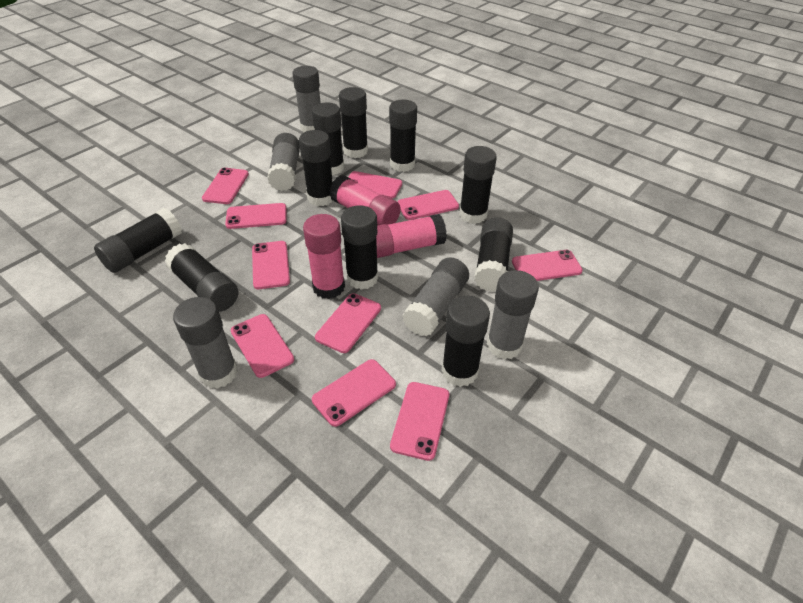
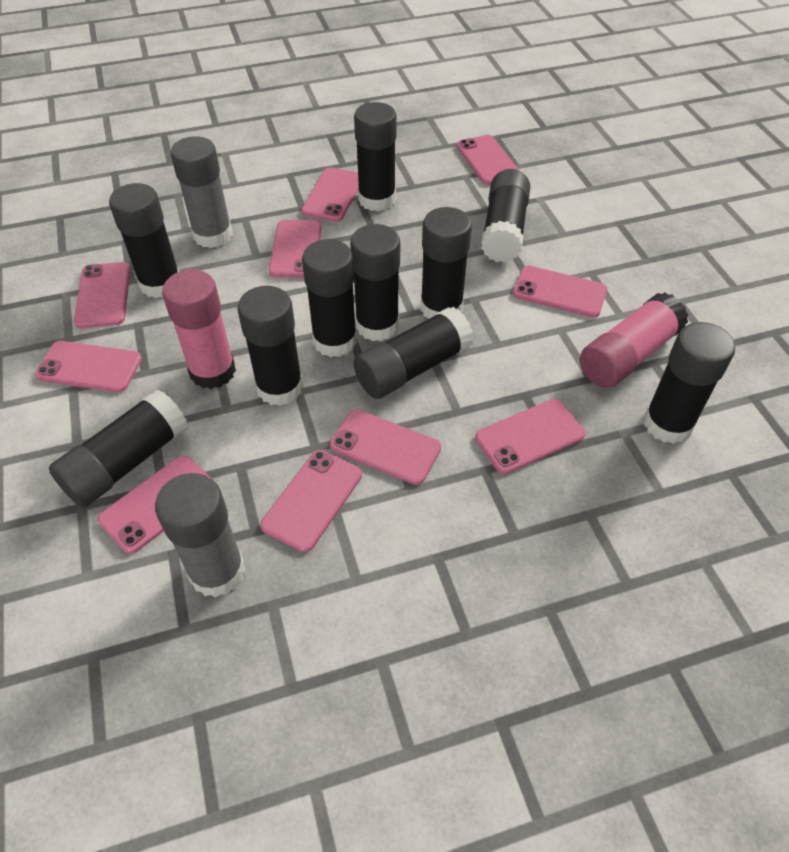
grey glue stick: 5 -> 2
pink glue stick: 3 -> 2

